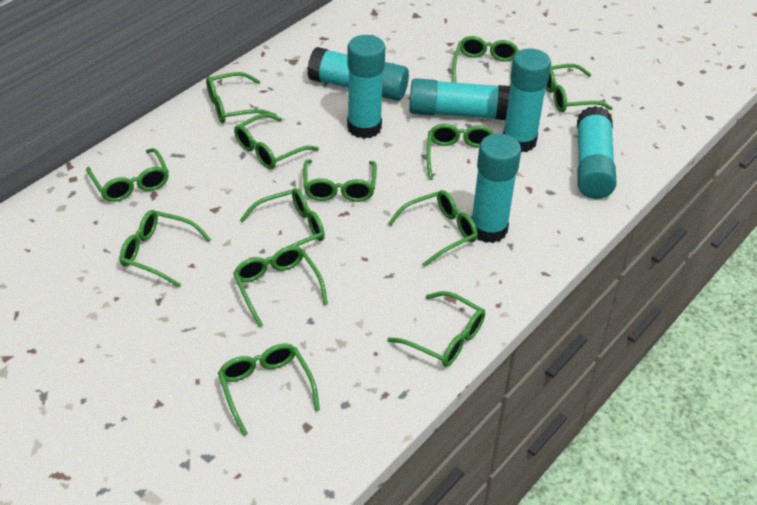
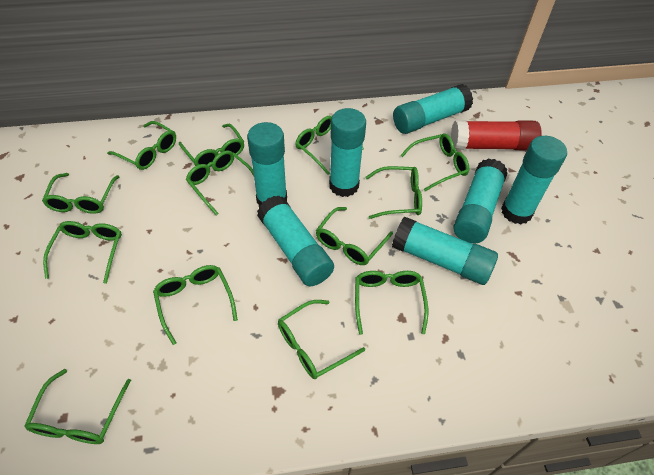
red glue stick: 0 -> 1
turquoise glue stick: 6 -> 7

